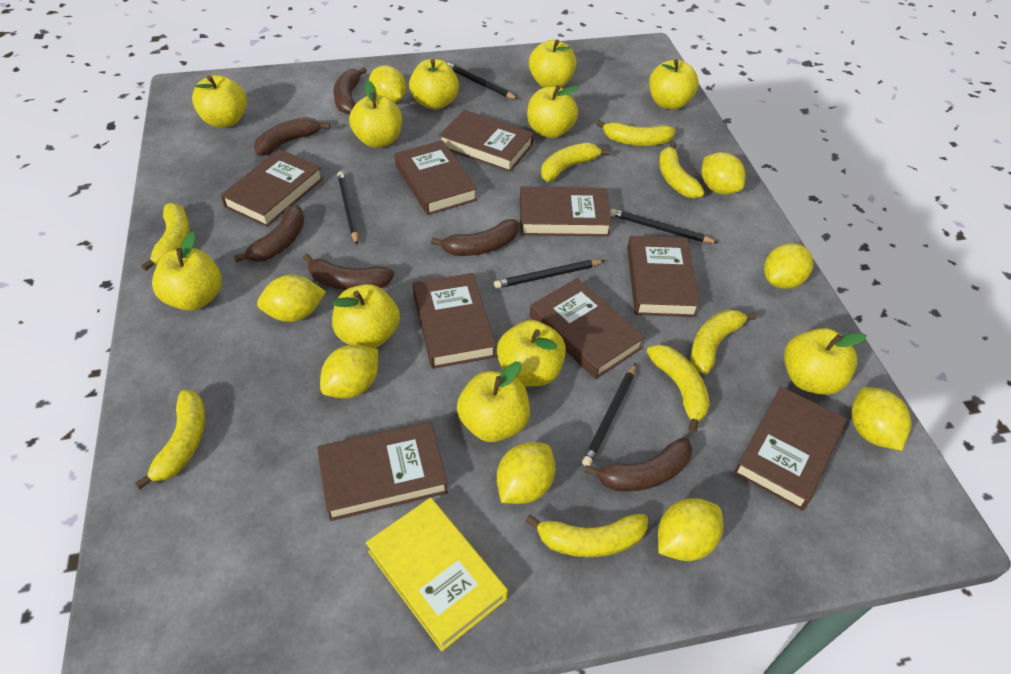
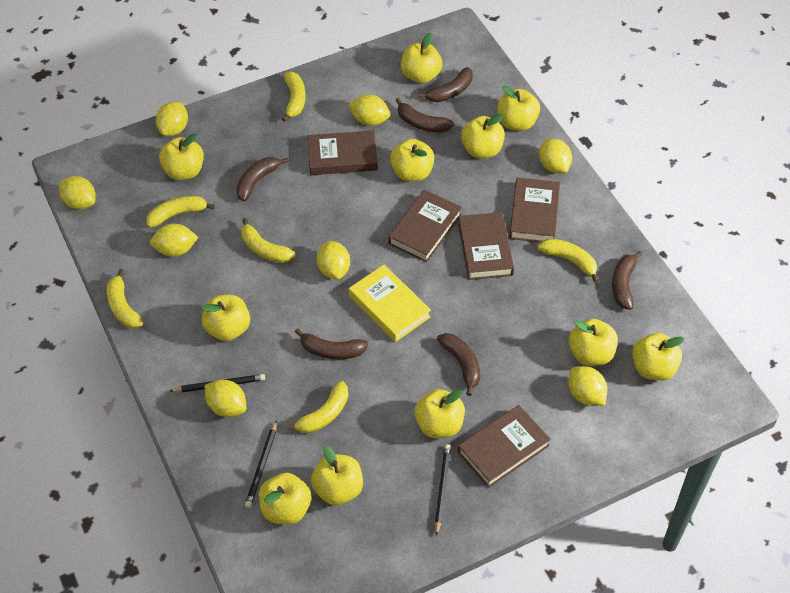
black pencil: 5 -> 3
brown book: 9 -> 5
yellow banana: 8 -> 6

